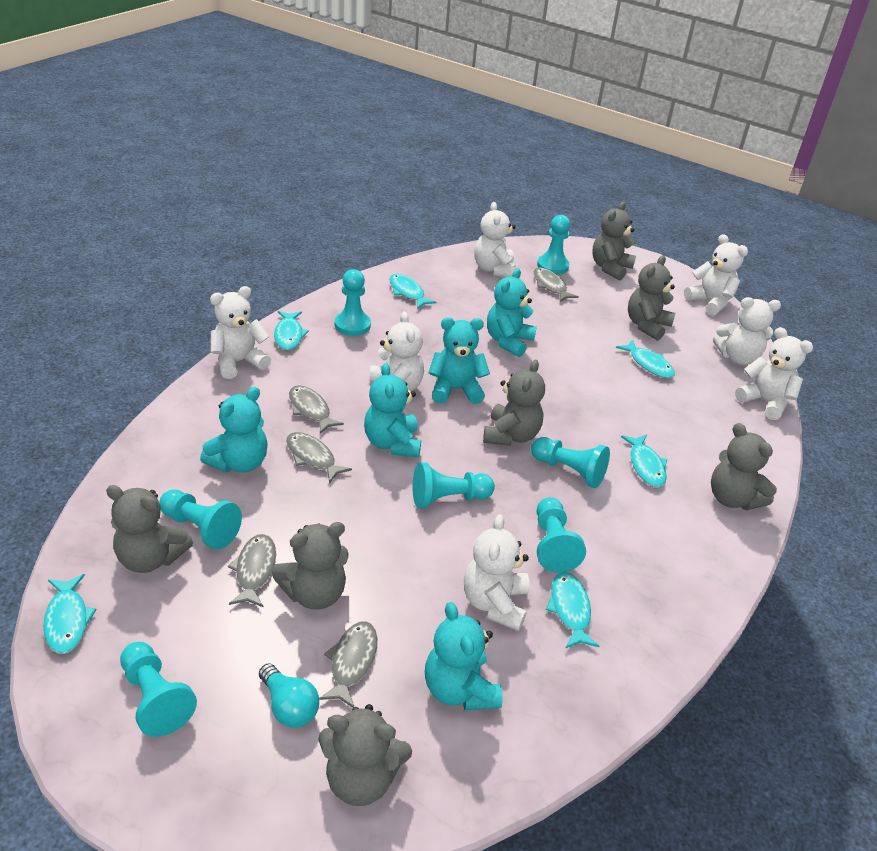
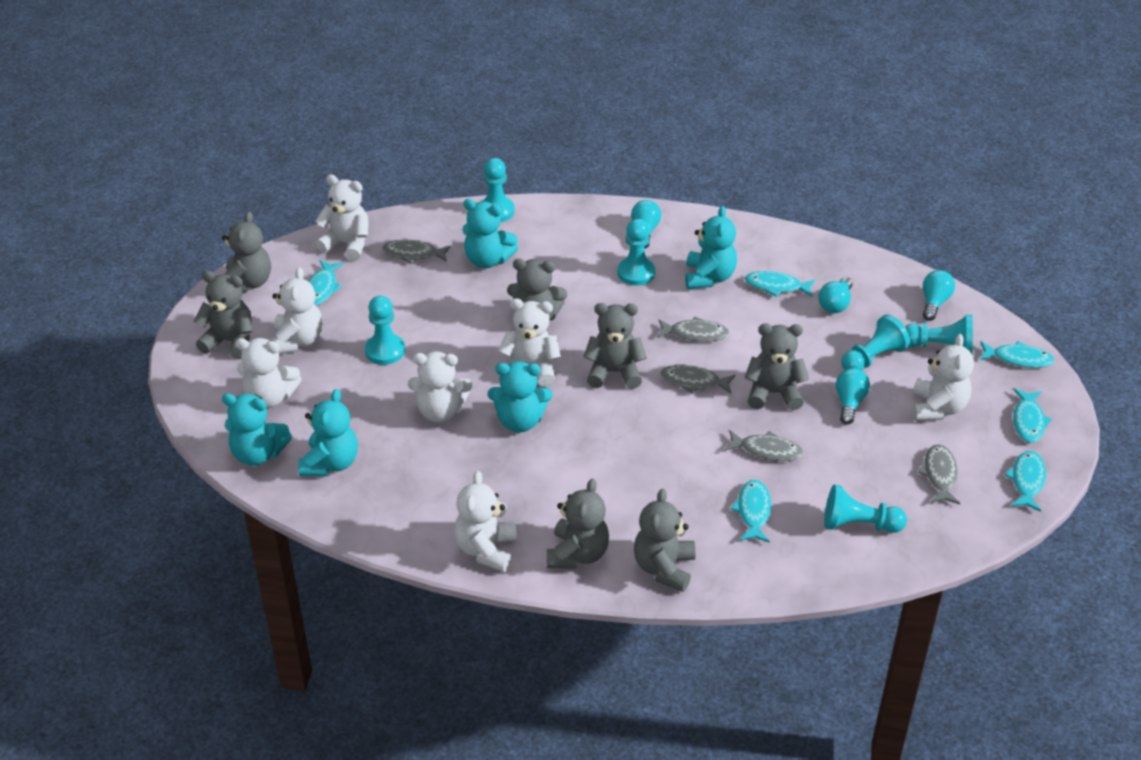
turquoise light bulb: 1 -> 4
turquoise pawn: 7 -> 6

